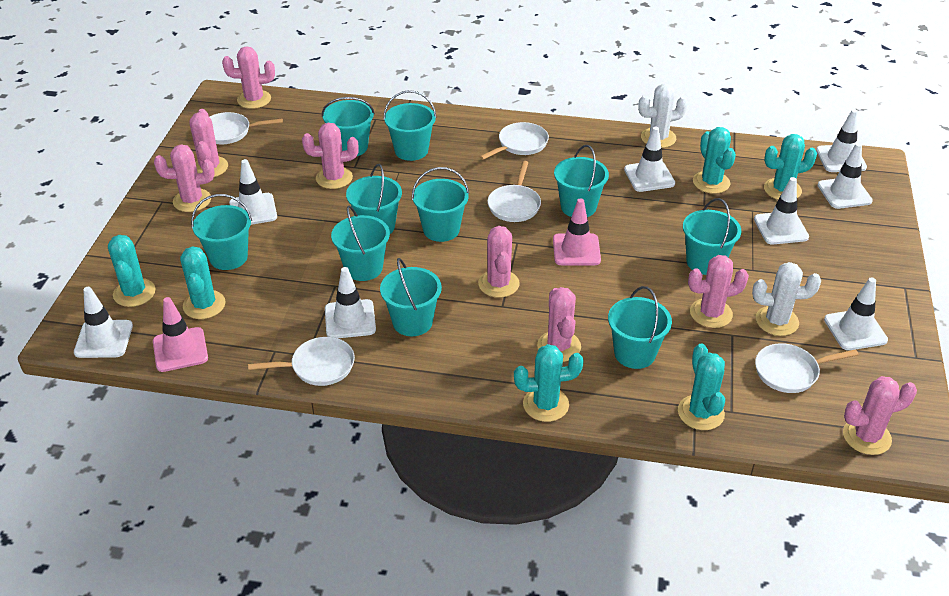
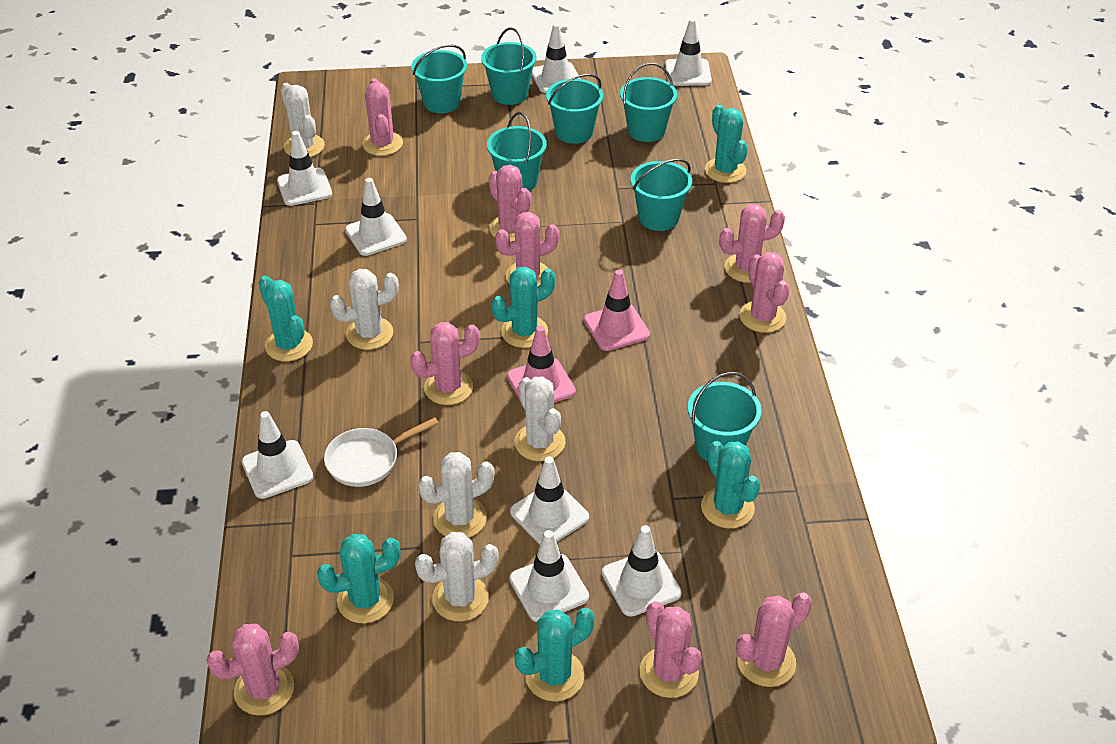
pink cactus: 8 -> 9
turquoise bucket: 10 -> 7
white cactus: 2 -> 5
white pan: 5 -> 1

